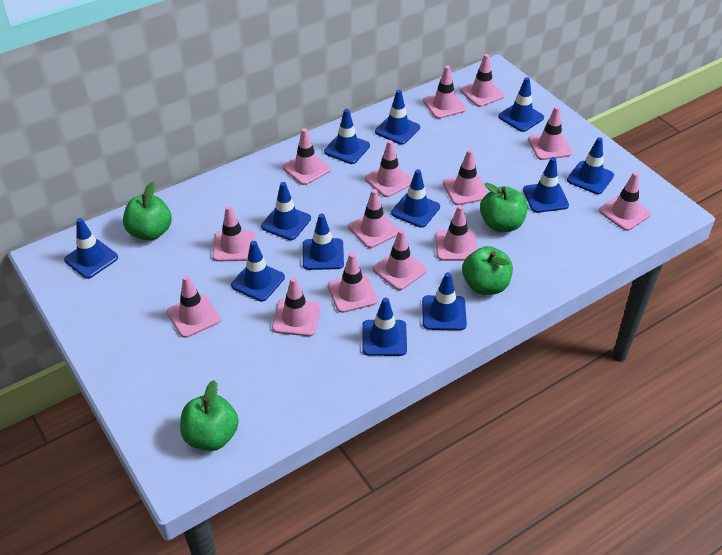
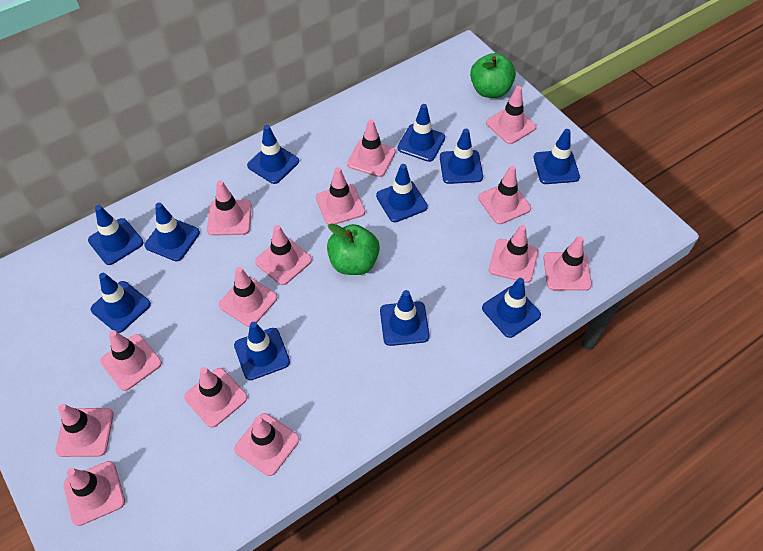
blue traffic cone: 12 -> 11
green apple: 4 -> 2

